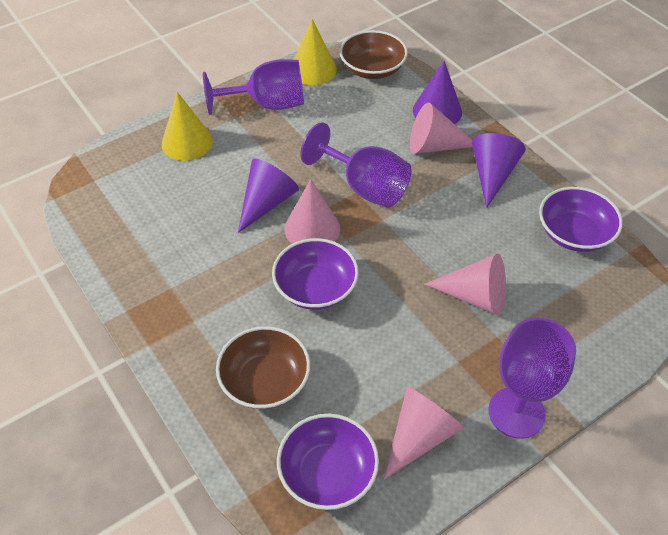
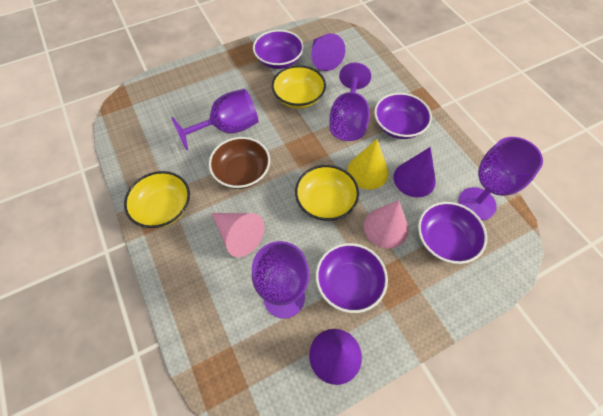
brown bowl: 2 -> 1
pink cone: 4 -> 2
purple bowl: 3 -> 4
purple goblet: 3 -> 4
yellow bowl: 0 -> 3
yellow cone: 2 -> 1

